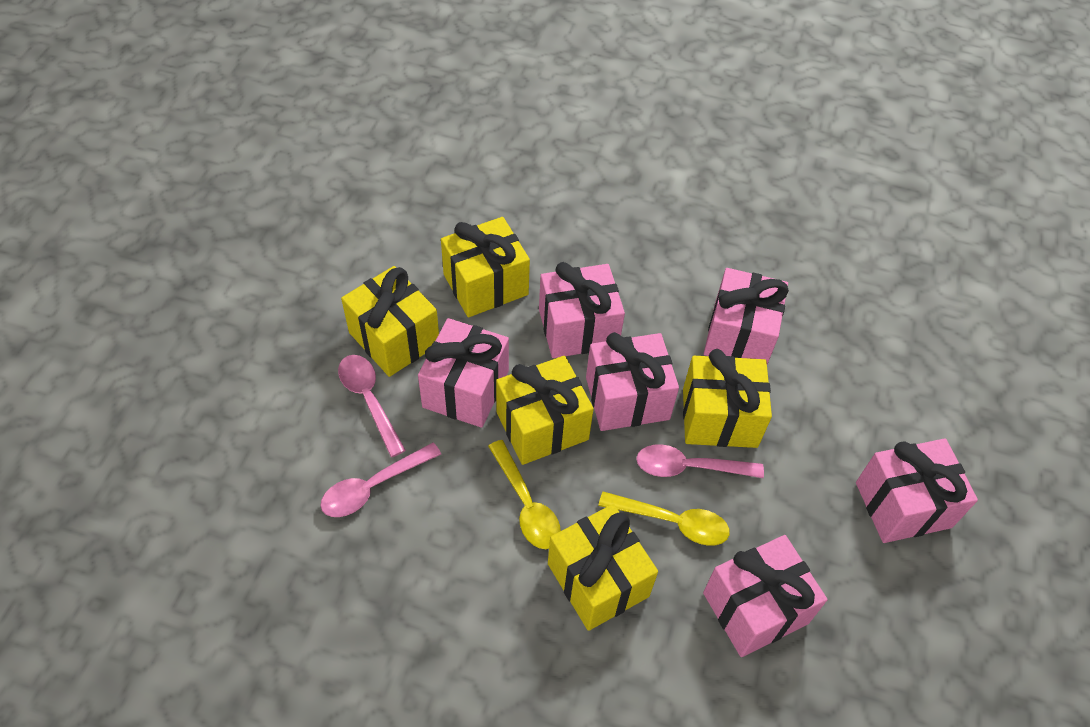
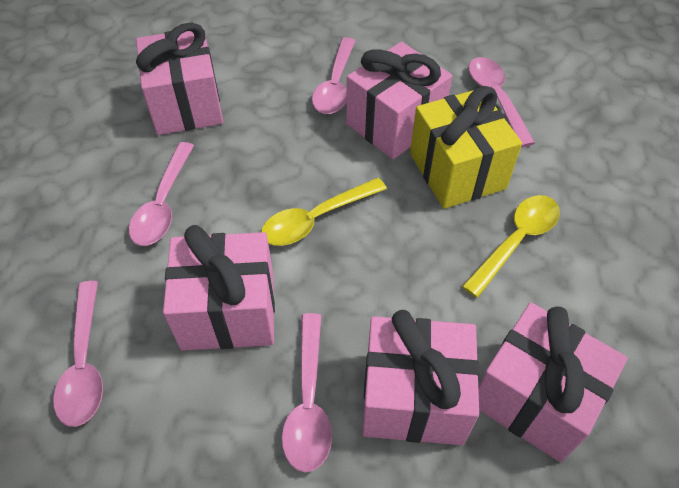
pink gift: 6 -> 5
pink spoon: 3 -> 5
yellow gift: 5 -> 1

